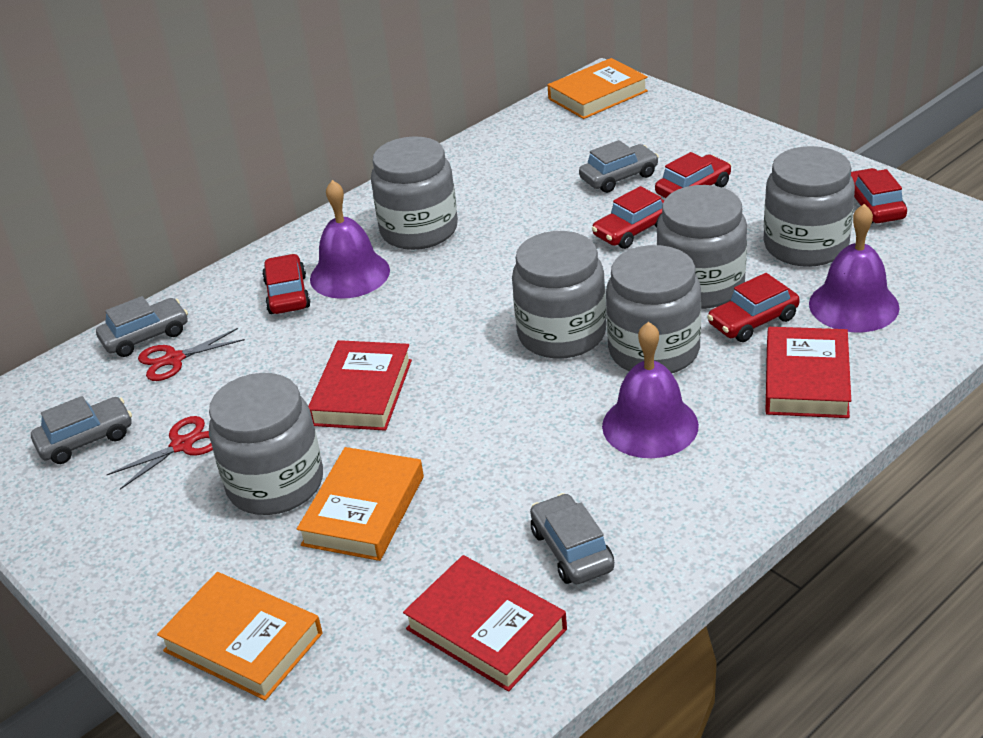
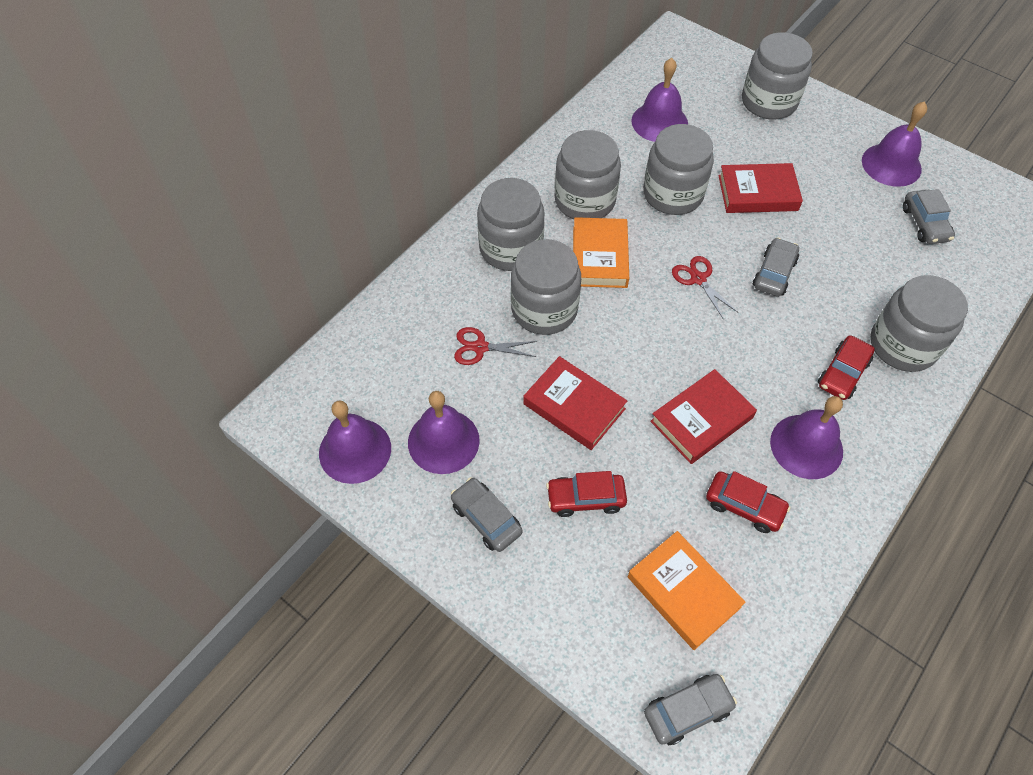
orange book: 3 -> 2
purple bell: 3 -> 5
red car: 5 -> 3

